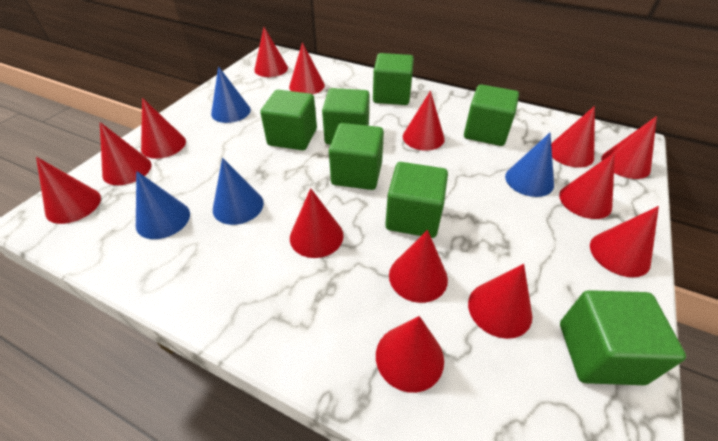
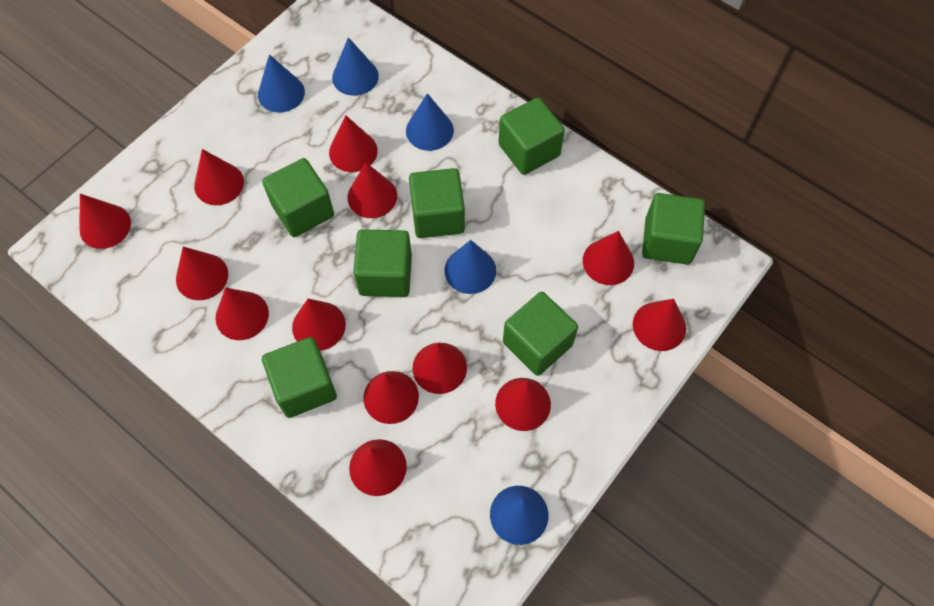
blue cone: 4 -> 5
red cone: 14 -> 13

